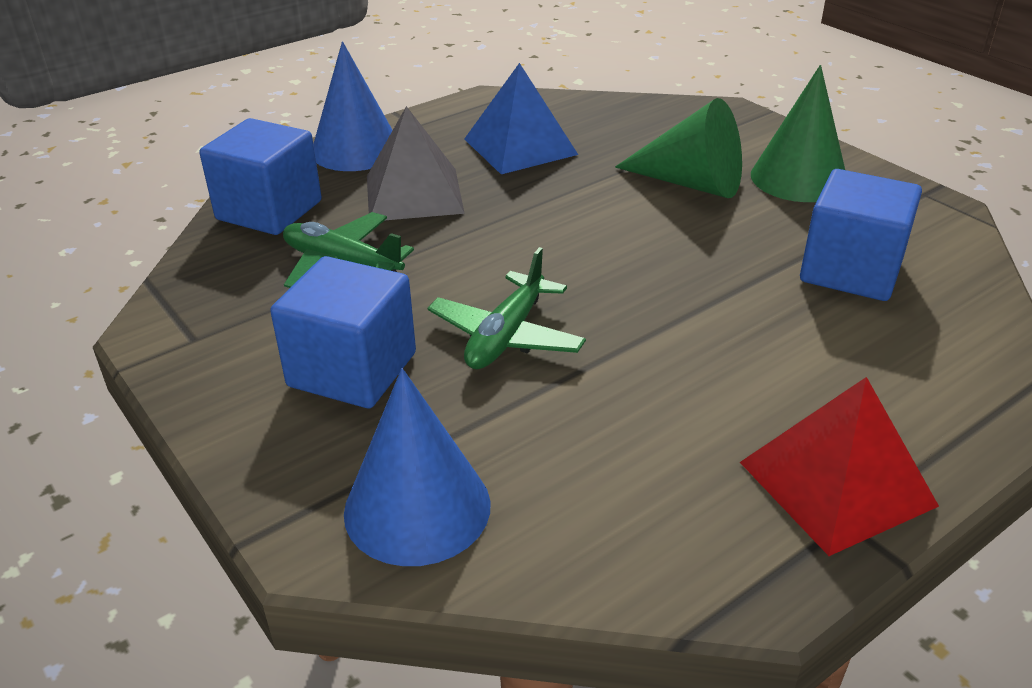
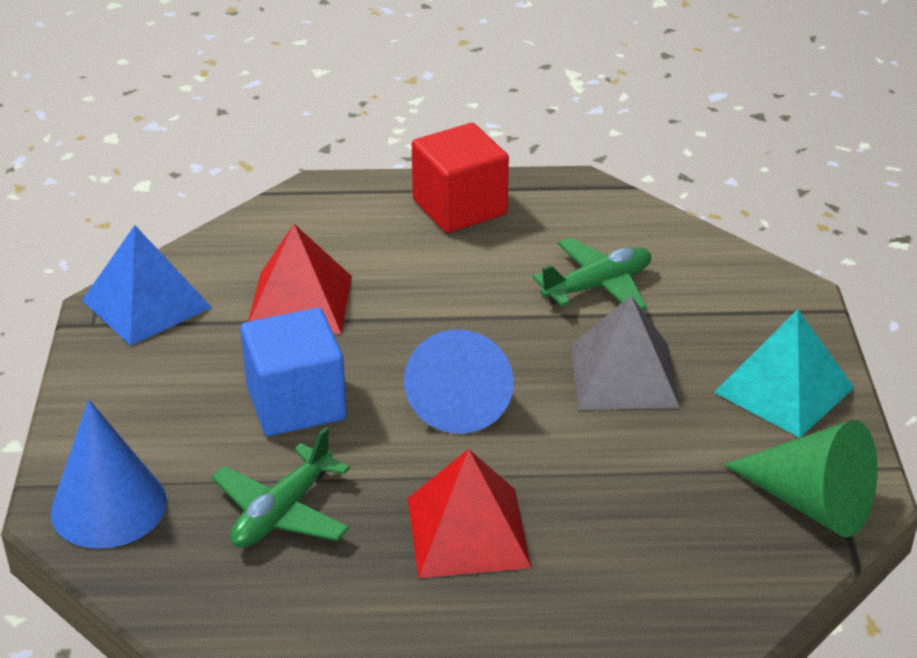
blue cube: 3 -> 1
green cone: 2 -> 1
red cube: 0 -> 1
red pyramid: 1 -> 2
turquoise pyramid: 0 -> 1

